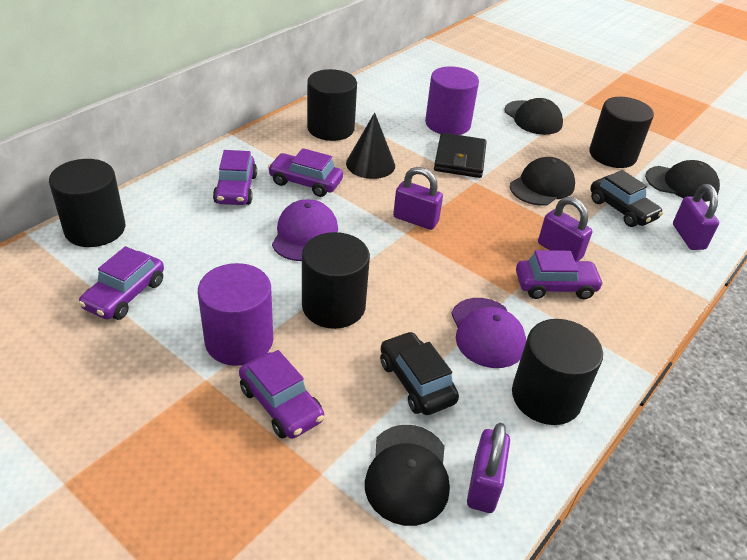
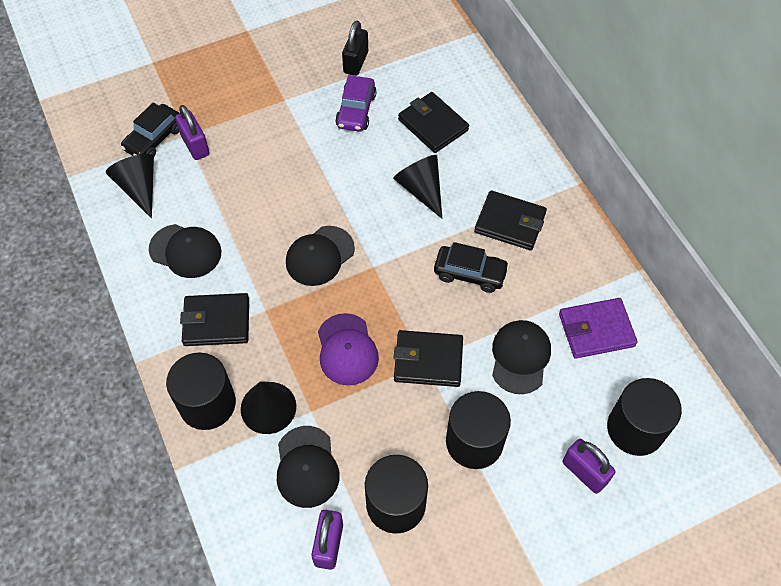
black cone: 1 -> 3
black cylinder: 5 -> 4
black padlock: 0 -> 1
black wallet: 1 -> 4
purple cap: 2 -> 1
purple car: 5 -> 1
purple cylinder: 2 -> 0
purple padlock: 4 -> 3
purple wallet: 0 -> 1

